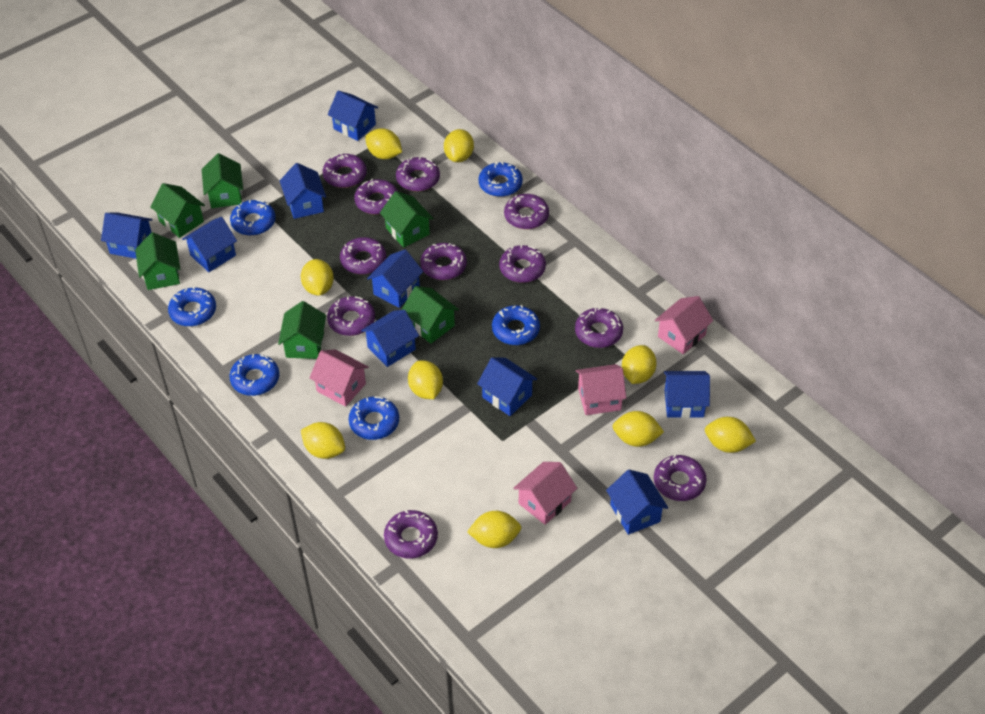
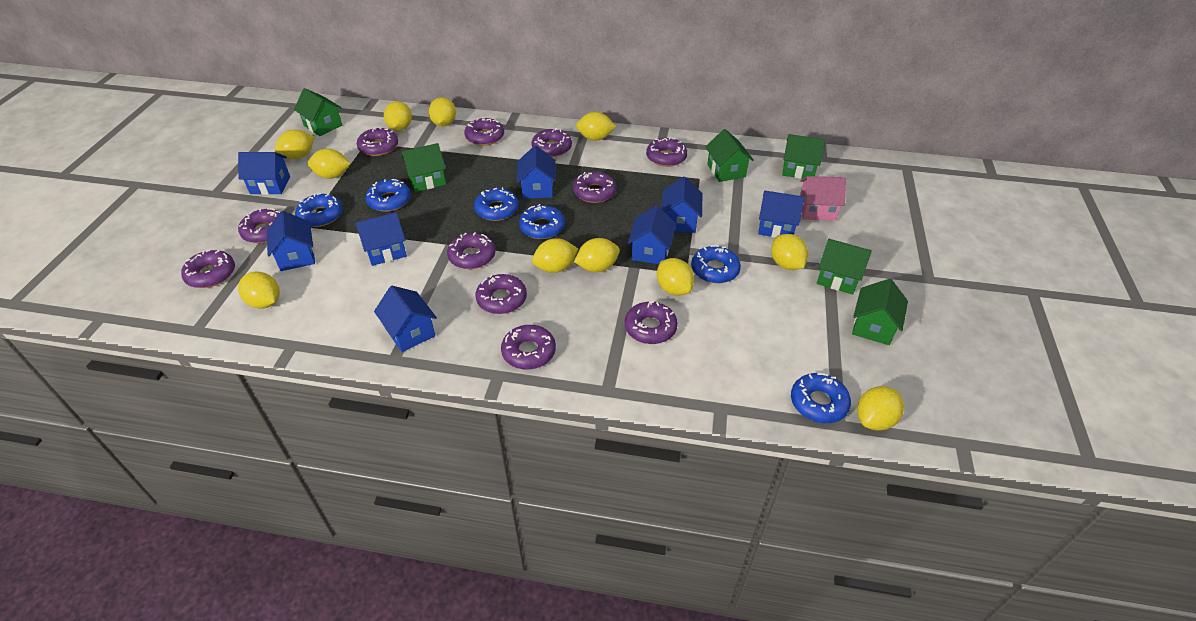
blue house: 9 -> 8
pink house: 4 -> 1
yellow lemon: 9 -> 11

